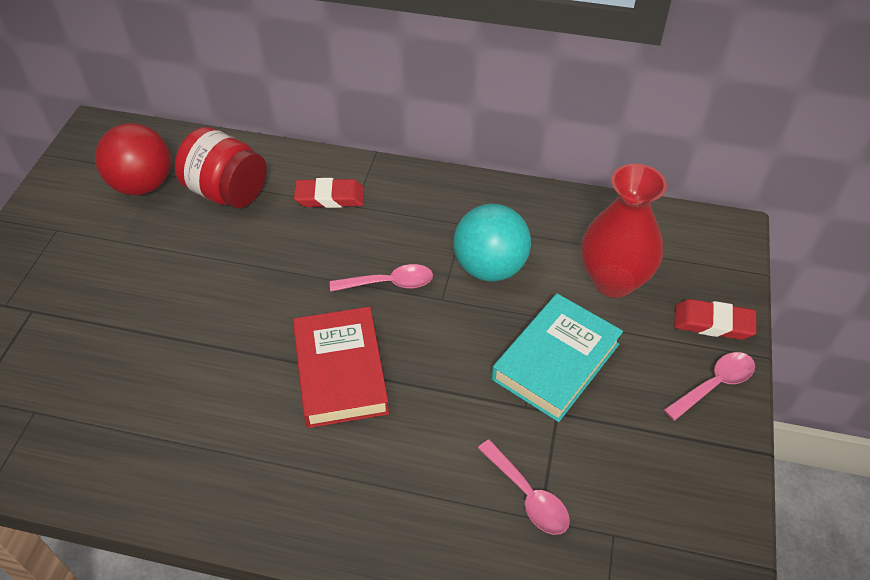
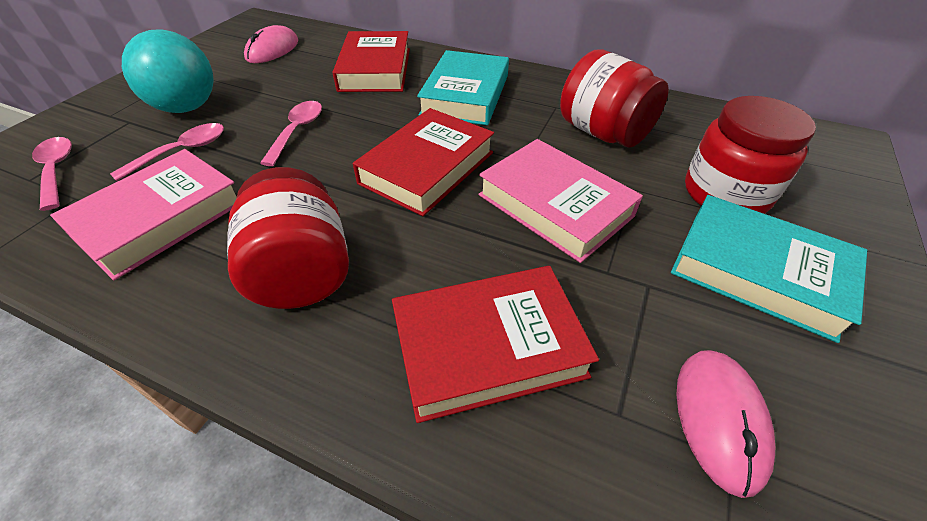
pink book: 0 -> 2
pink mouse: 0 -> 2
red ball: 1 -> 0
red book: 1 -> 3
red eraser: 2 -> 0
red jar: 1 -> 3
red vase: 1 -> 0
turquoise book: 1 -> 2

